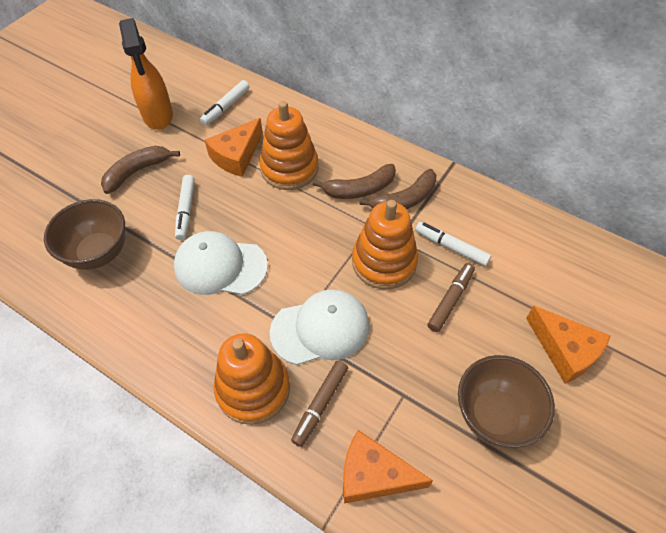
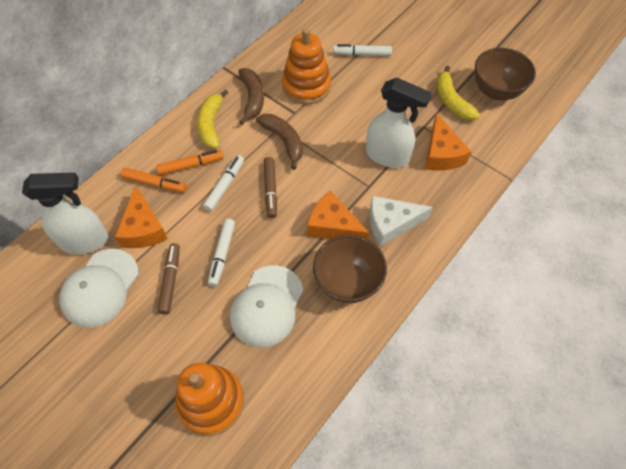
brown banana: 3 -> 2
orange marker: 0 -> 2
orange spray bottle: 1 -> 0
orange stacking toy: 3 -> 2
white cheese: 0 -> 1
white spray bottle: 0 -> 2
yellow banana: 0 -> 2

